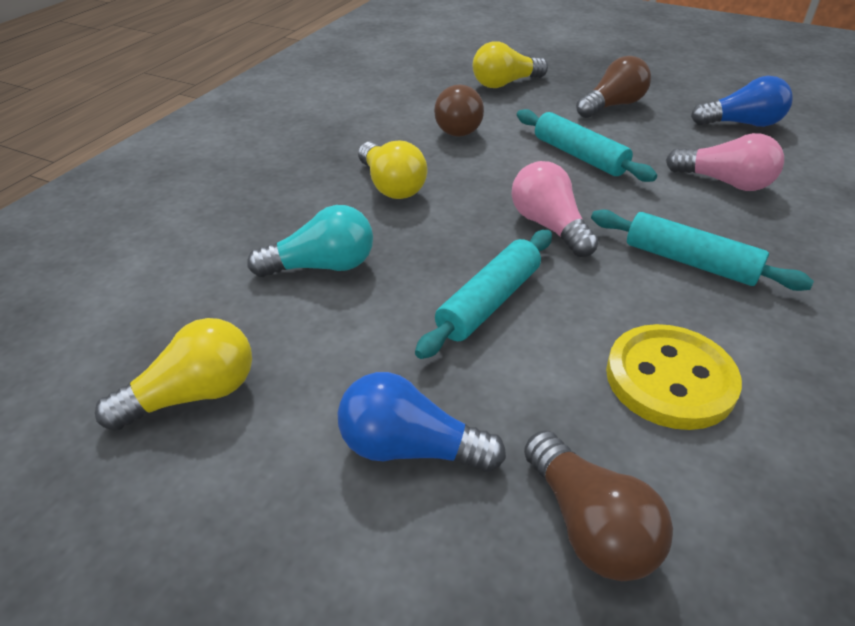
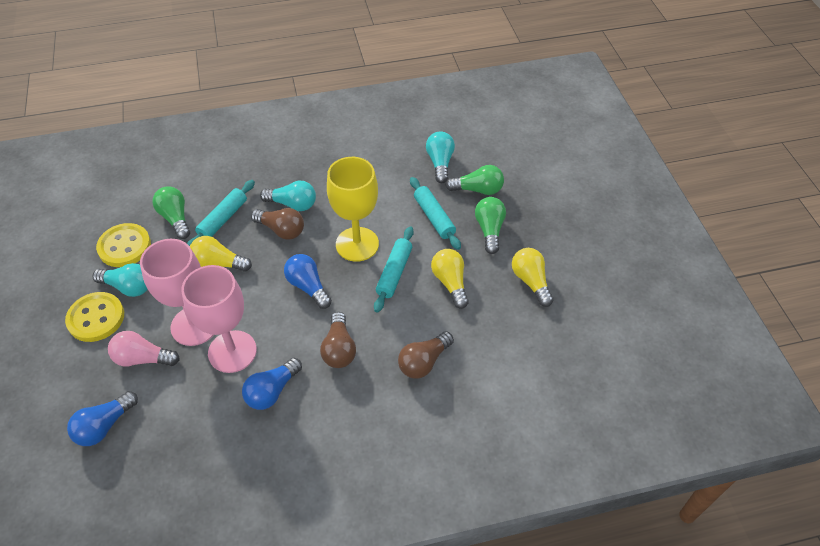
blue light bulb: 2 -> 3
green light bulb: 0 -> 3
pink goblet: 0 -> 2
pink light bulb: 2 -> 1
turquoise light bulb: 1 -> 3
yellow button: 1 -> 2
yellow goblet: 0 -> 1

